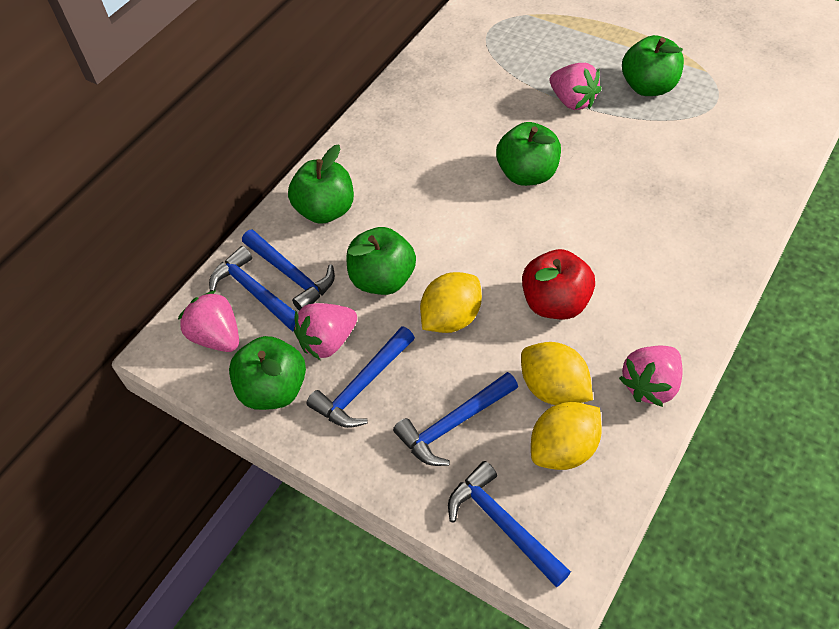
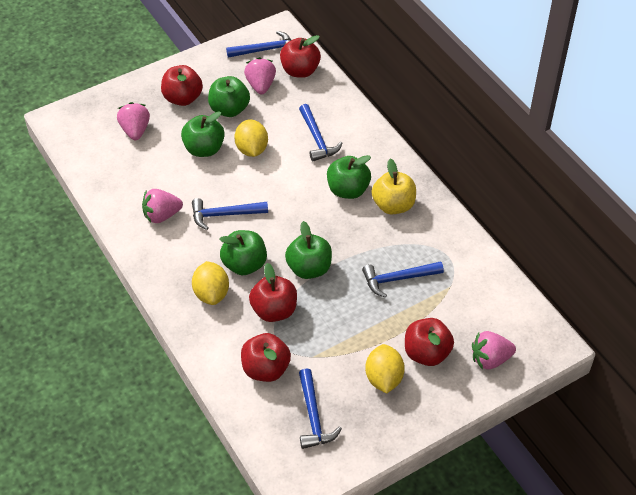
red apple: 1 -> 5
yellow apple: 0 -> 1

